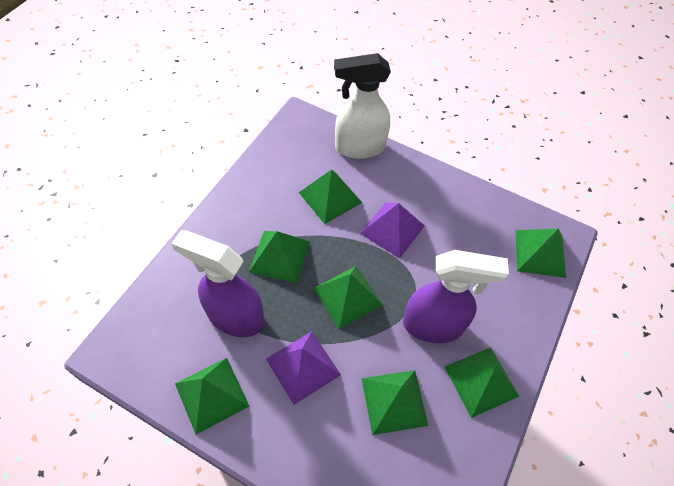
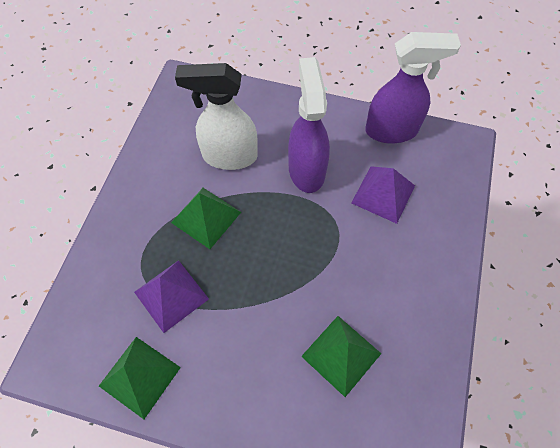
green pyramid: 7 -> 3

